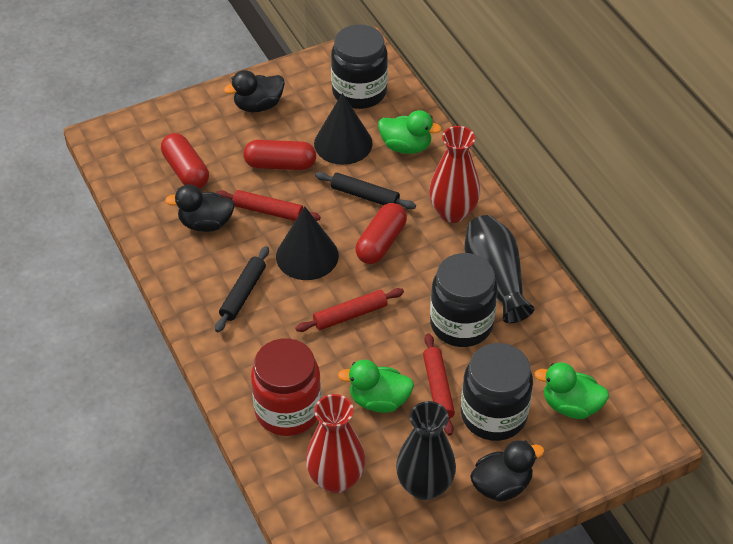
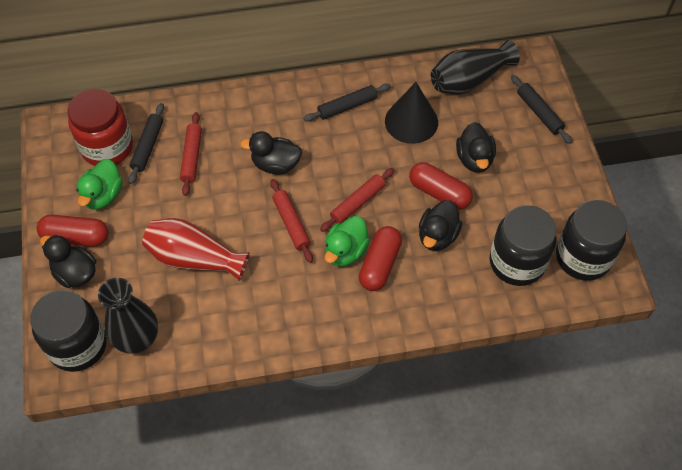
black cone: 2 -> 1
black duck: 3 -> 4
black rolling pin: 2 -> 3
green duck: 3 -> 2
red vase: 2 -> 1

